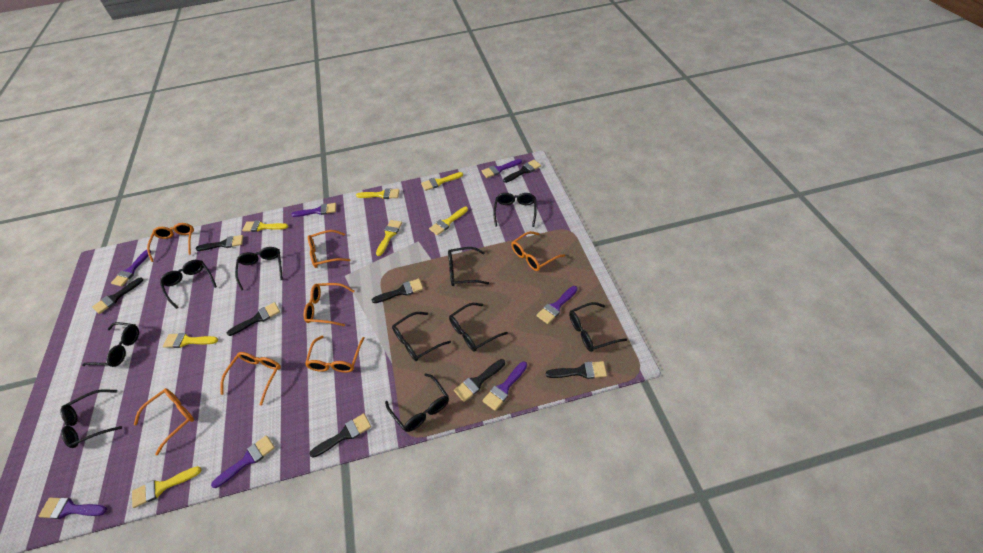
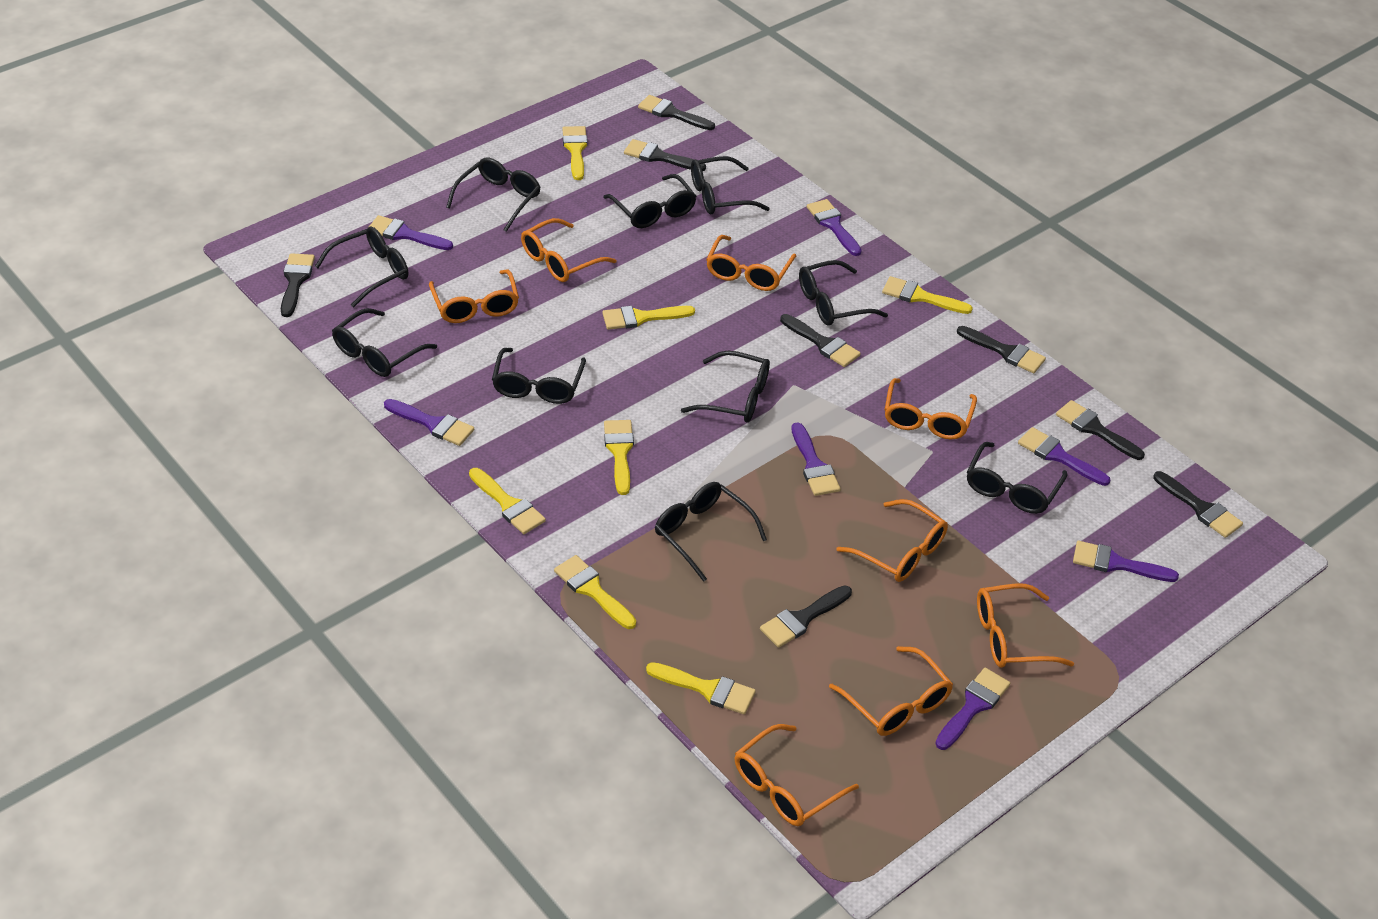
orange glasses: 7 -> 8

